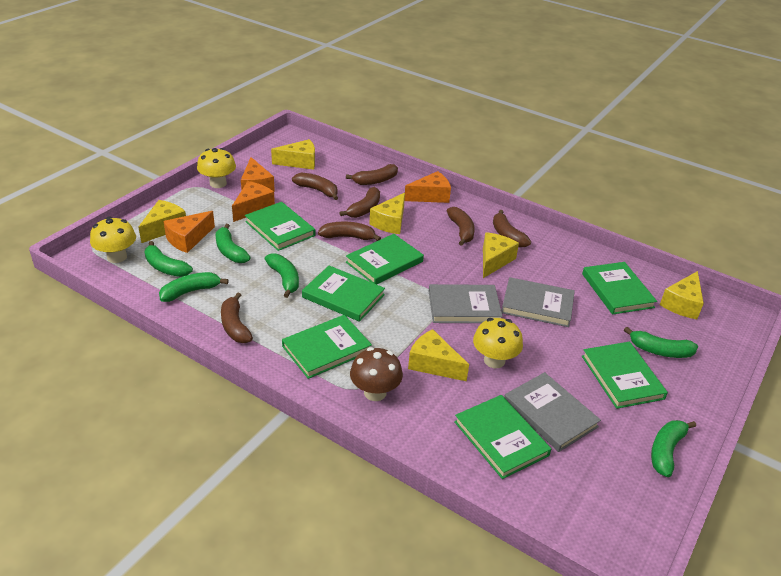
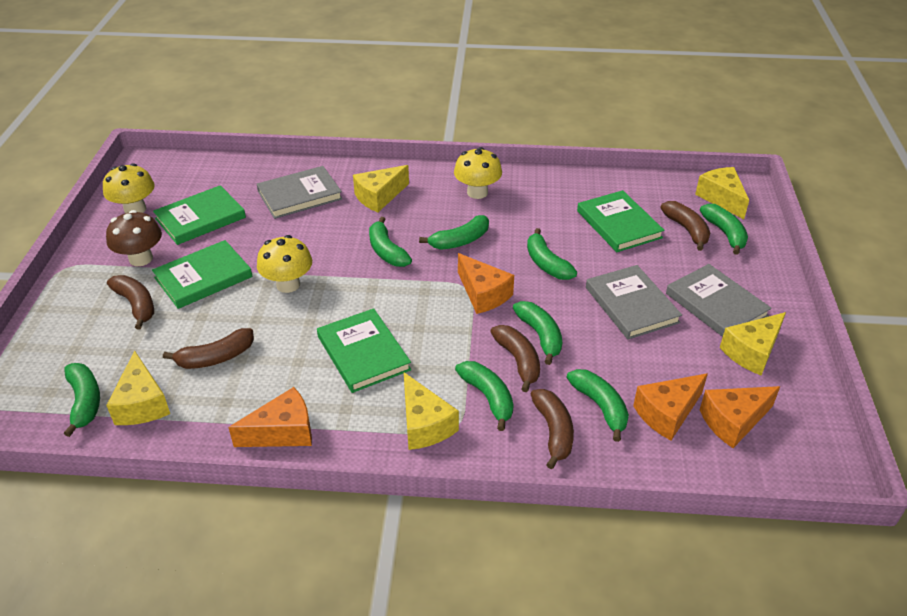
brown banana: 7 -> 5
green banana: 6 -> 8
green book: 7 -> 4
yellow cheese: 6 -> 5

